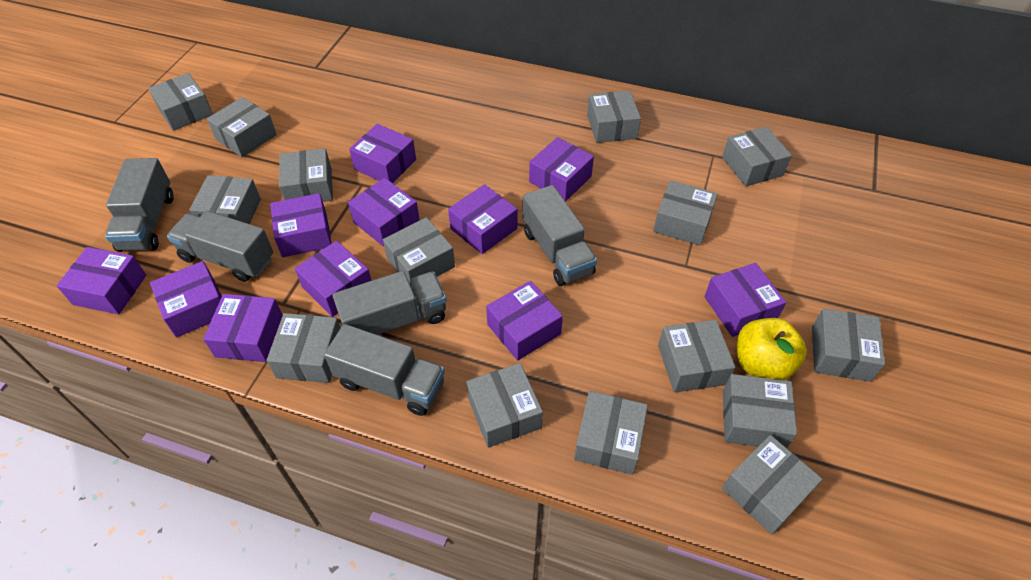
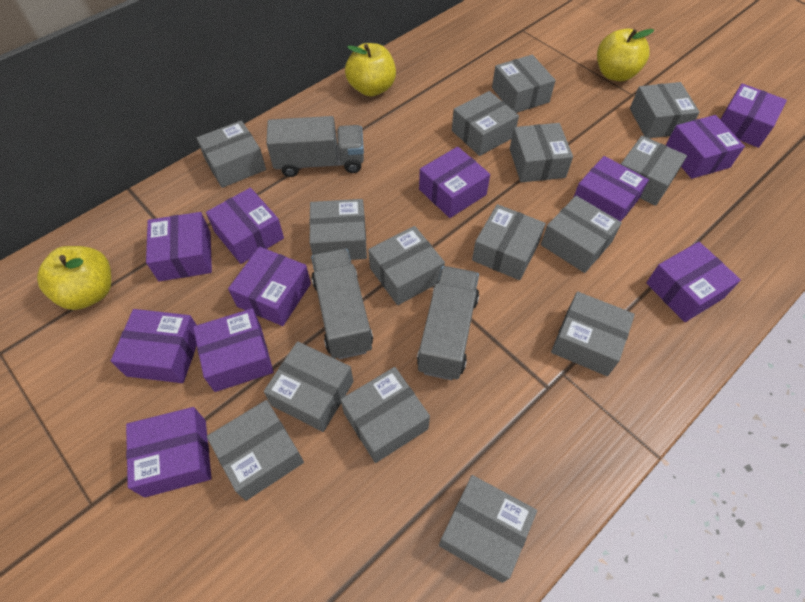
grey truck: 5 -> 3
yellow apple: 1 -> 3

